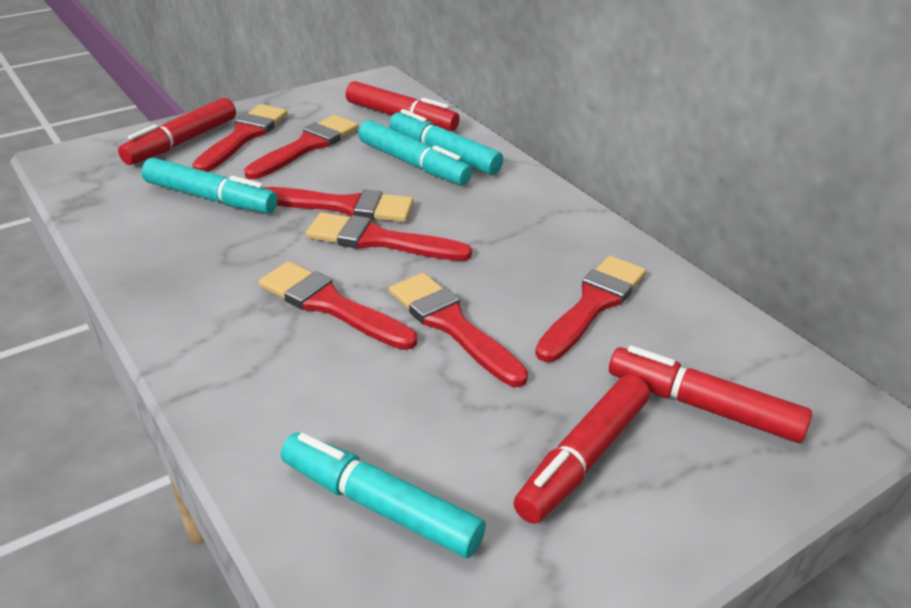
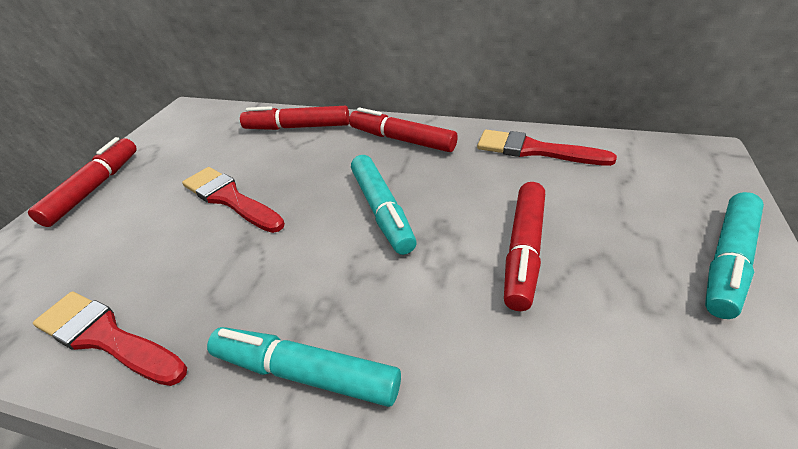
red brush: 7 -> 3
turquoise marker: 4 -> 3

